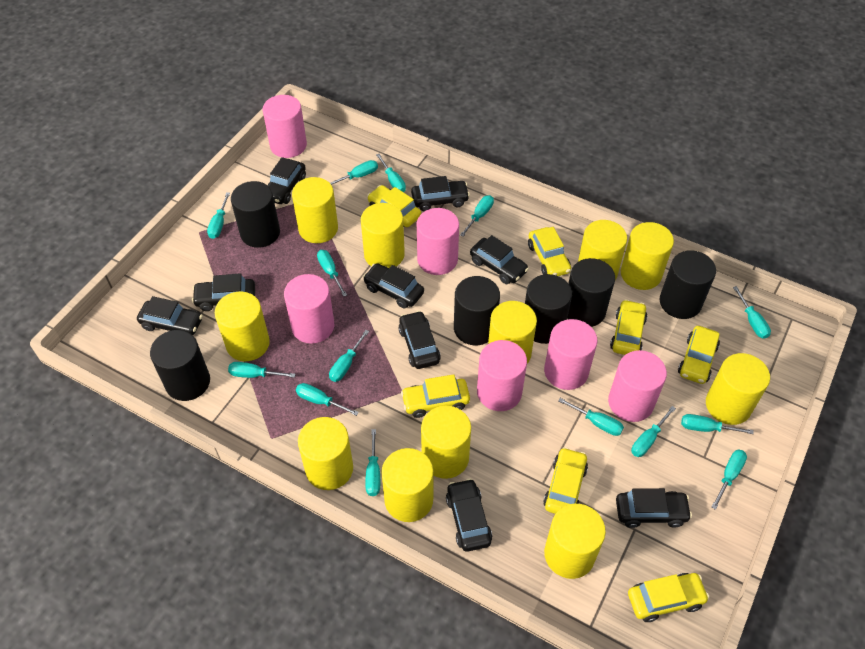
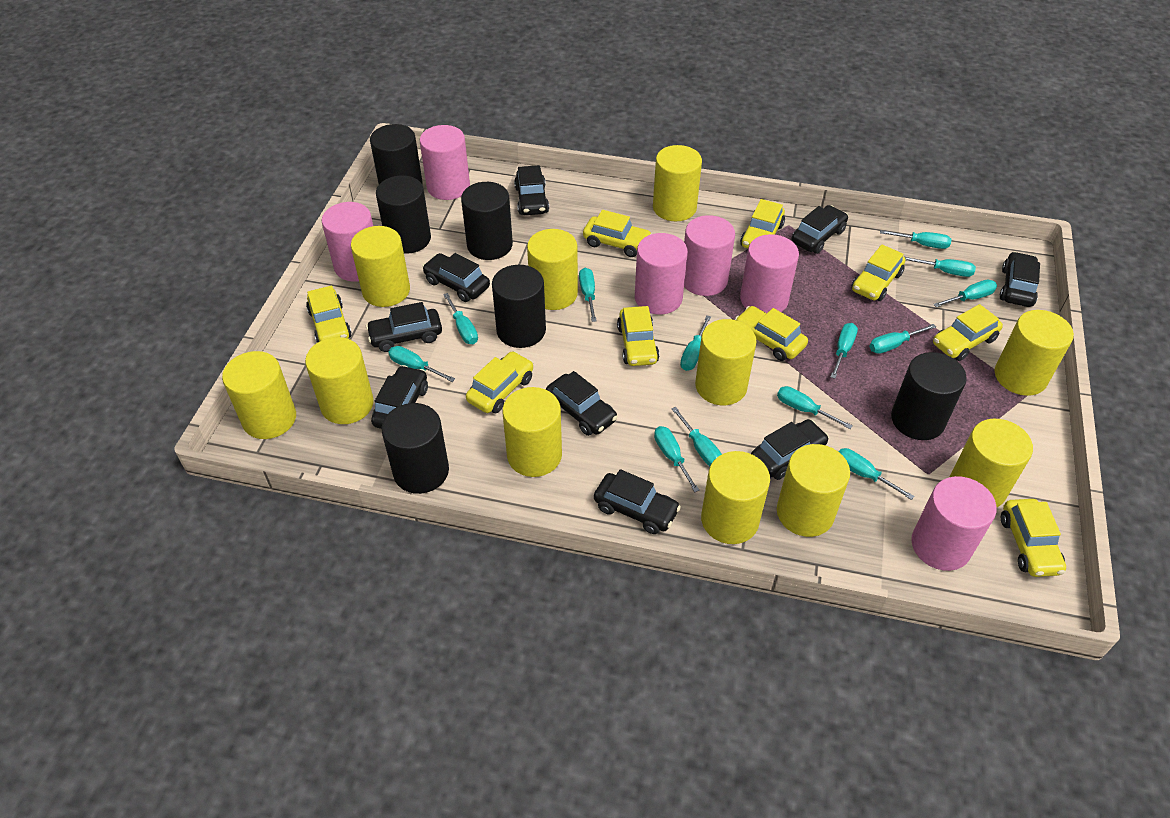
turquoise screwdriver: 14 -> 13
yellow car: 7 -> 9

